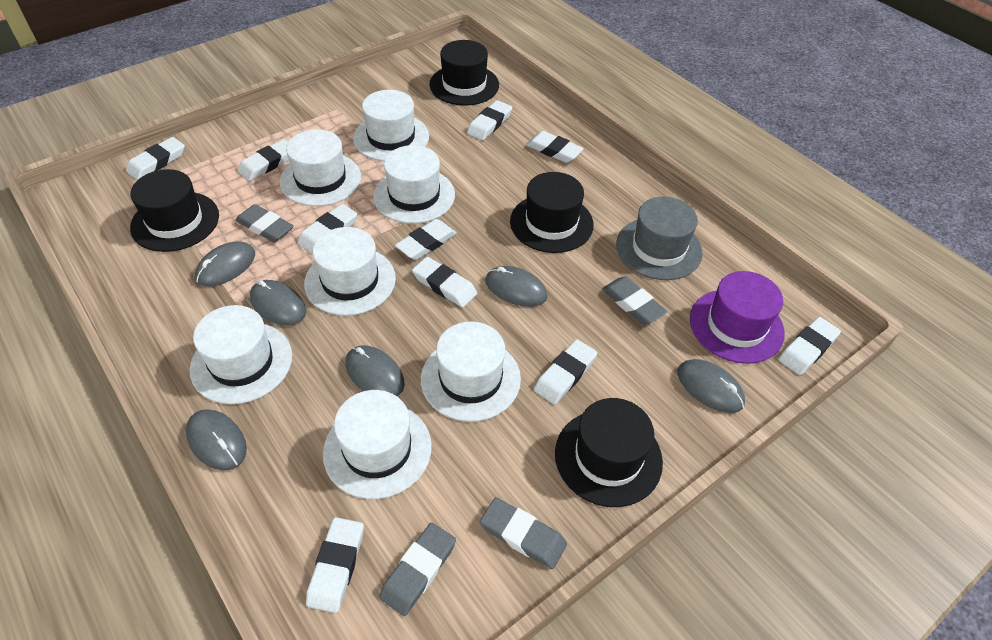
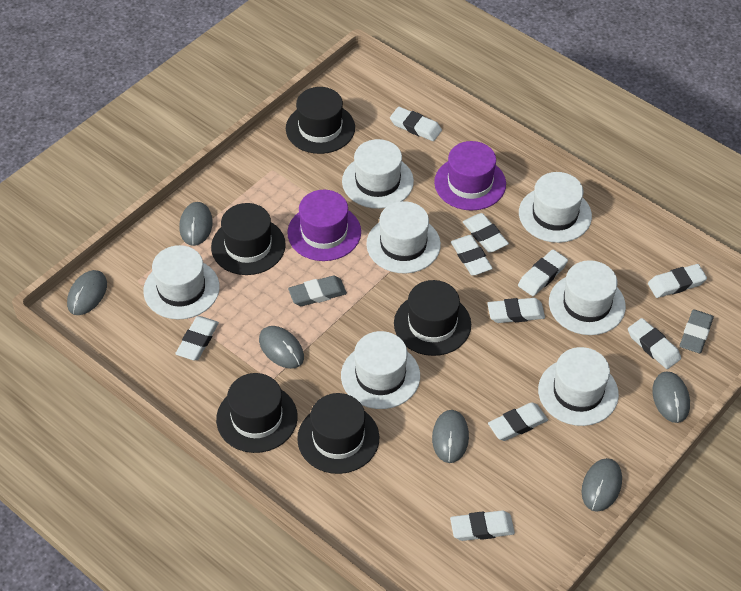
black hat: 4 -> 5
grey eraser: 4 -> 2
grey hat: 1 -> 0
purple hat: 1 -> 2

